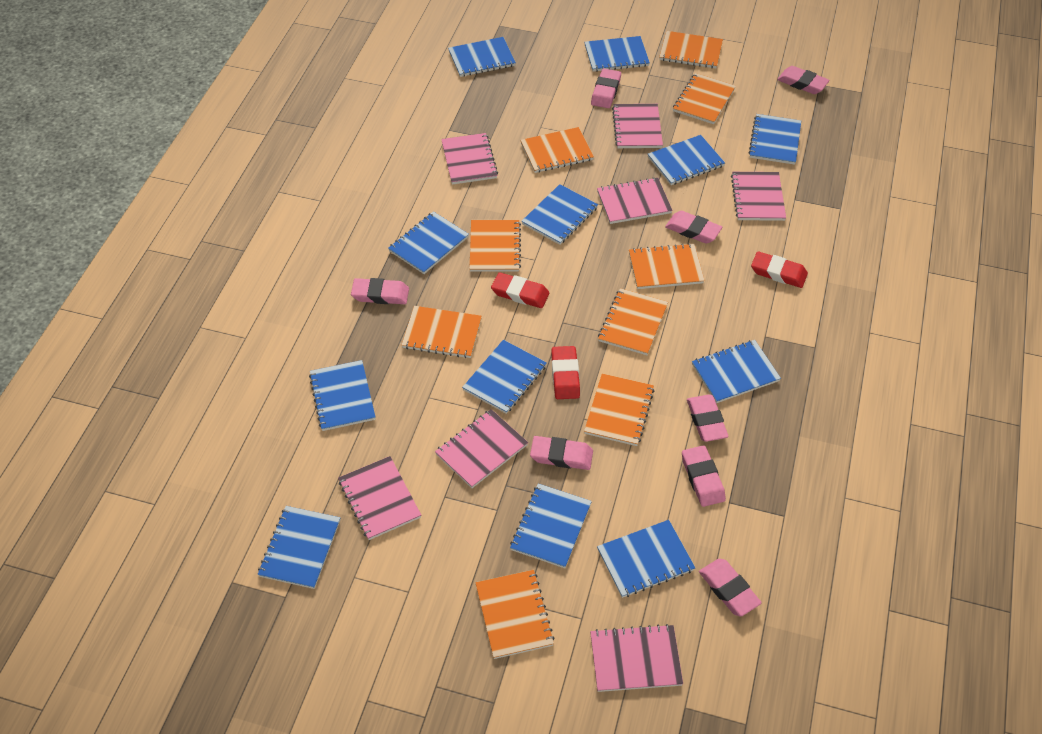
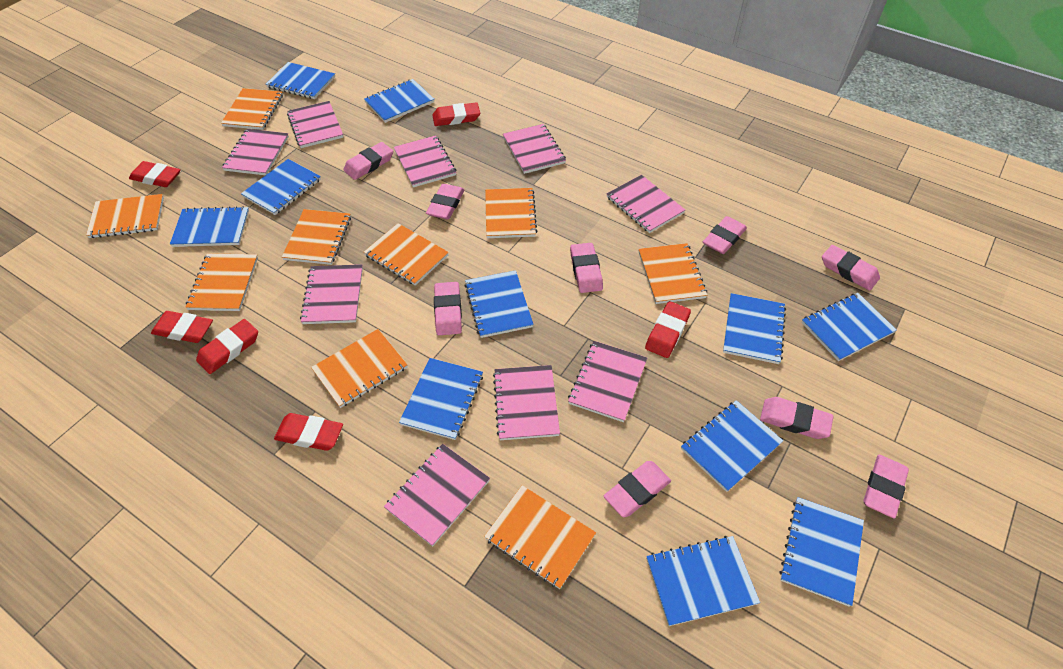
blue notebook: 12 -> 11
pink eraser: 8 -> 9
pink notebook: 7 -> 9
red eraser: 3 -> 6

